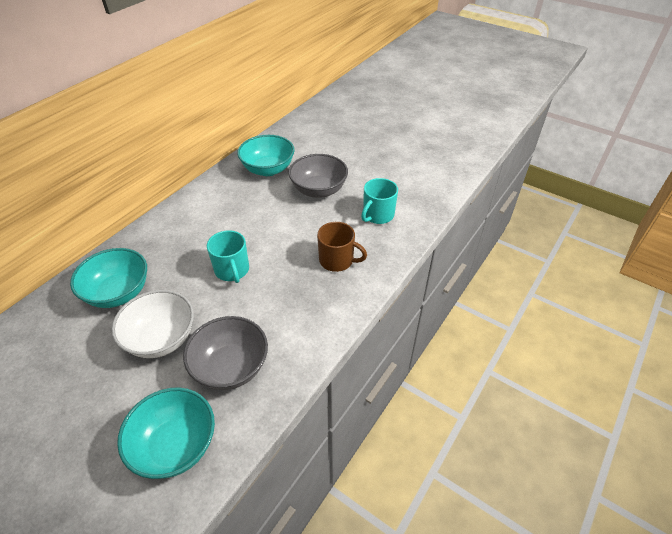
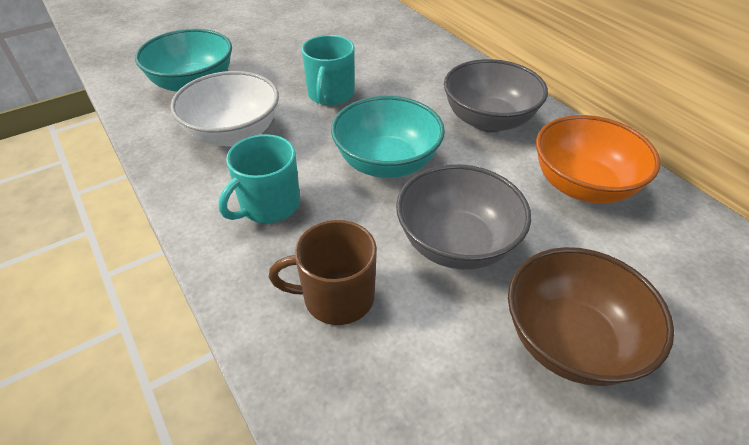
brown bowl: 0 -> 1
orange bowl: 0 -> 1
turquoise bowl: 3 -> 2

